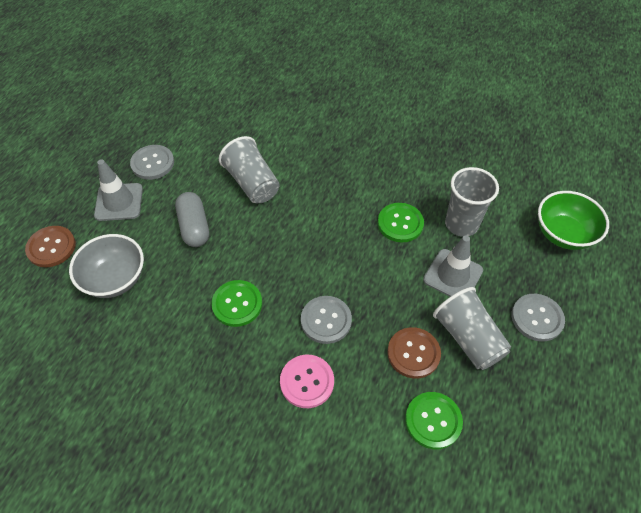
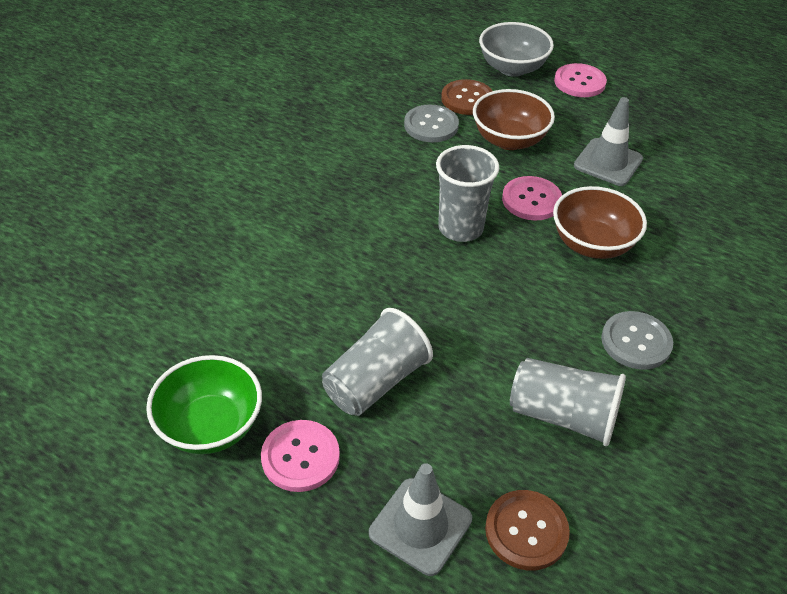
brown bowl: 0 -> 2
green button: 3 -> 0
grey button: 3 -> 2
grey capsule: 1 -> 0
pink button: 1 -> 3

